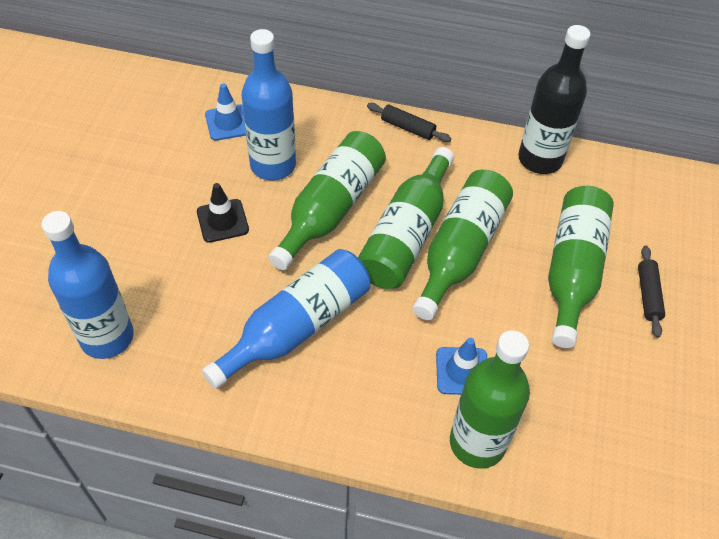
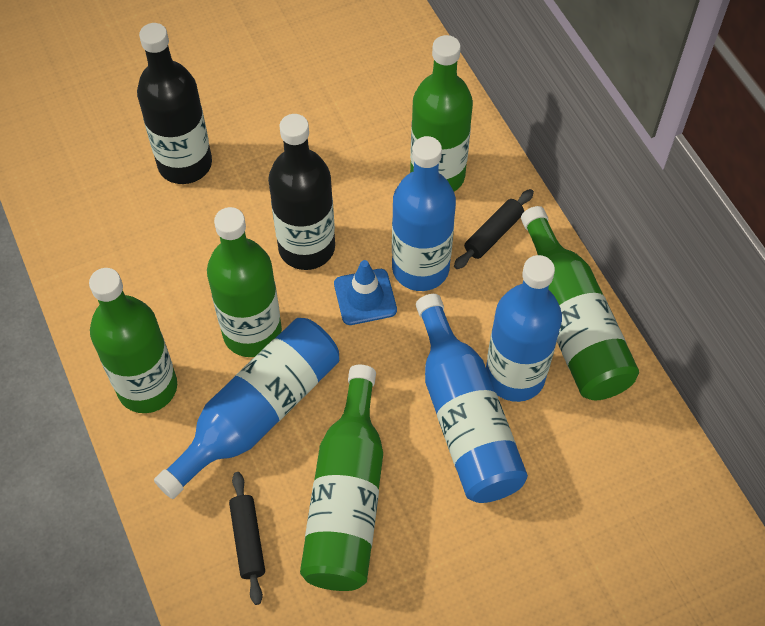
black bottle: 1 -> 2
black traffic cone: 1 -> 0
blue bottle: 3 -> 4
blue traffic cone: 2 -> 1

